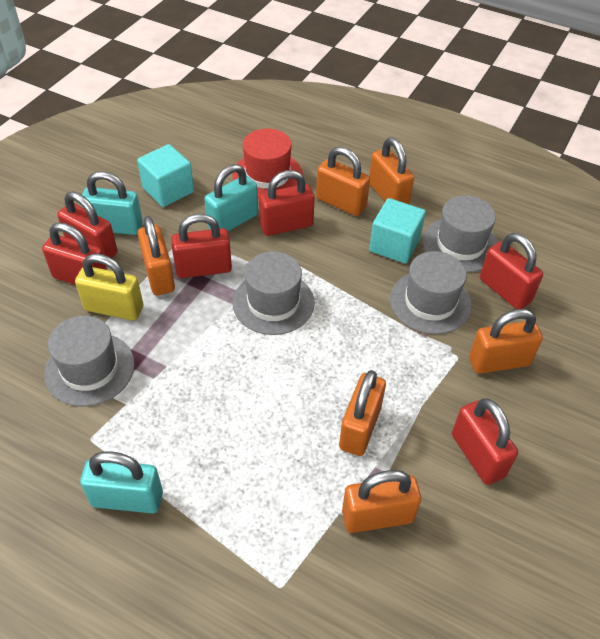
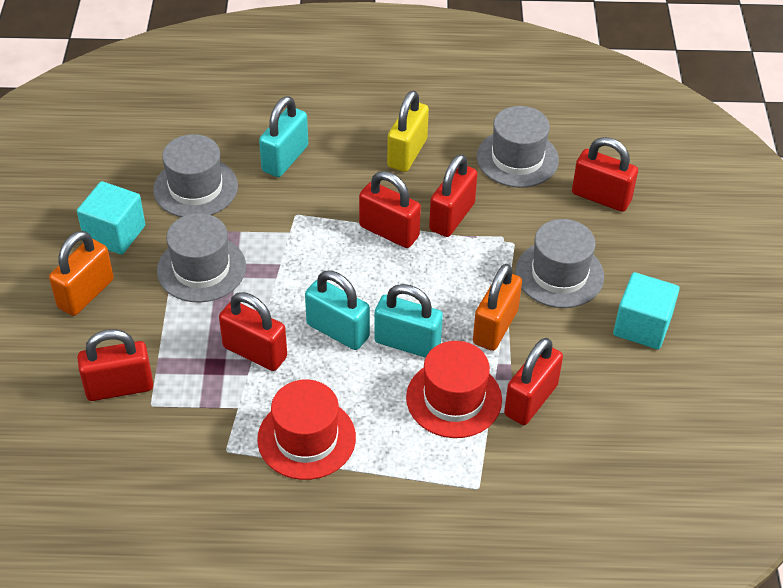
orange padlock: 6 -> 2
red hat: 1 -> 2

